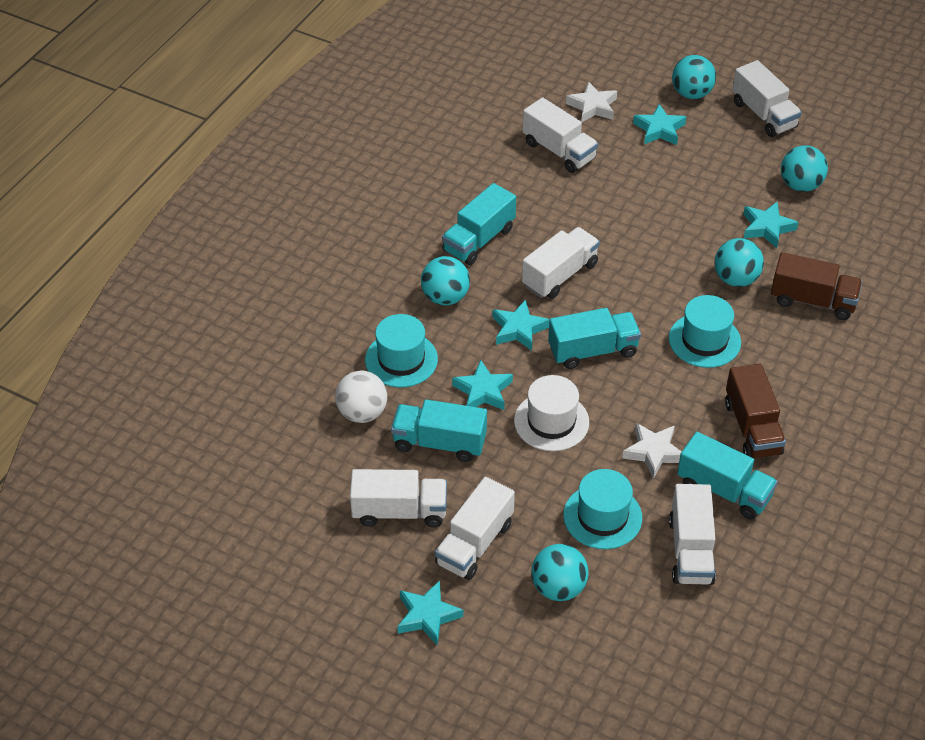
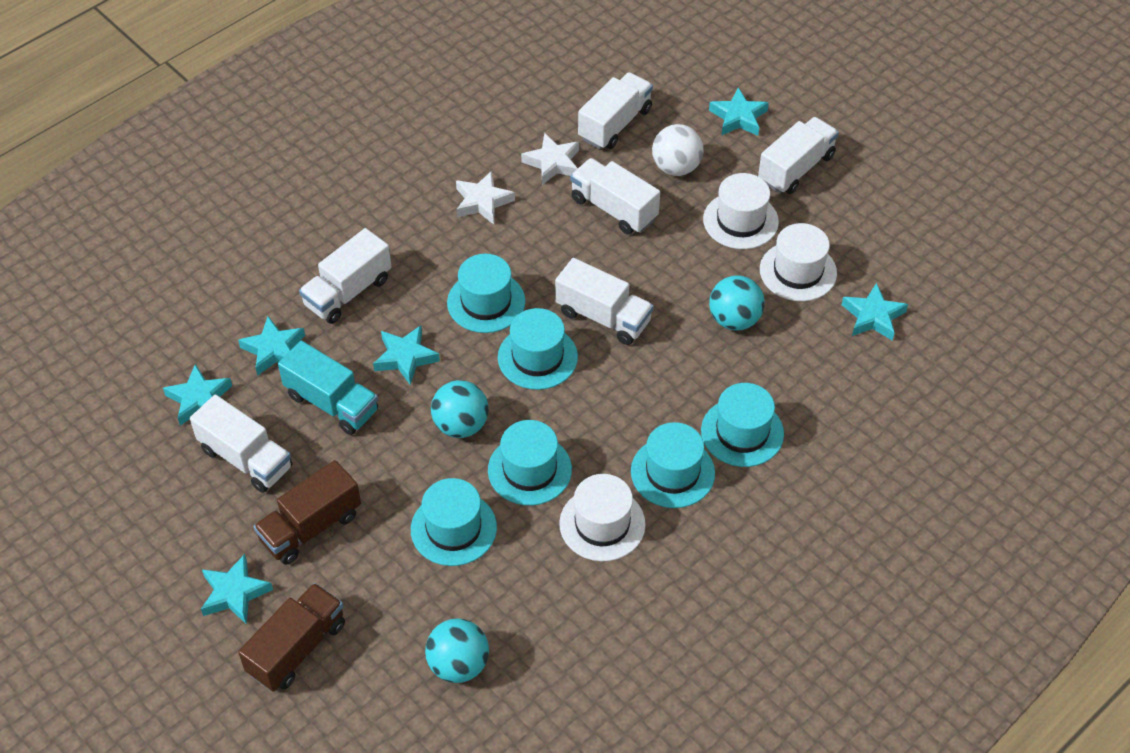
turquoise ball: 5 -> 3
turquoise hat: 3 -> 6
turquoise star: 5 -> 6
turquoise truck: 4 -> 1
white hat: 1 -> 3

